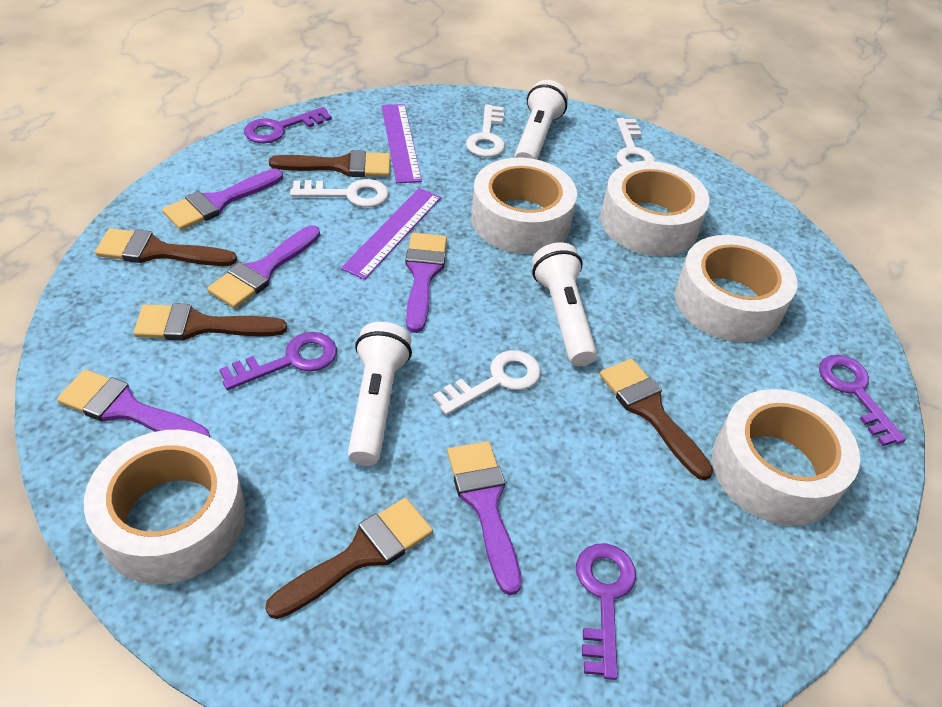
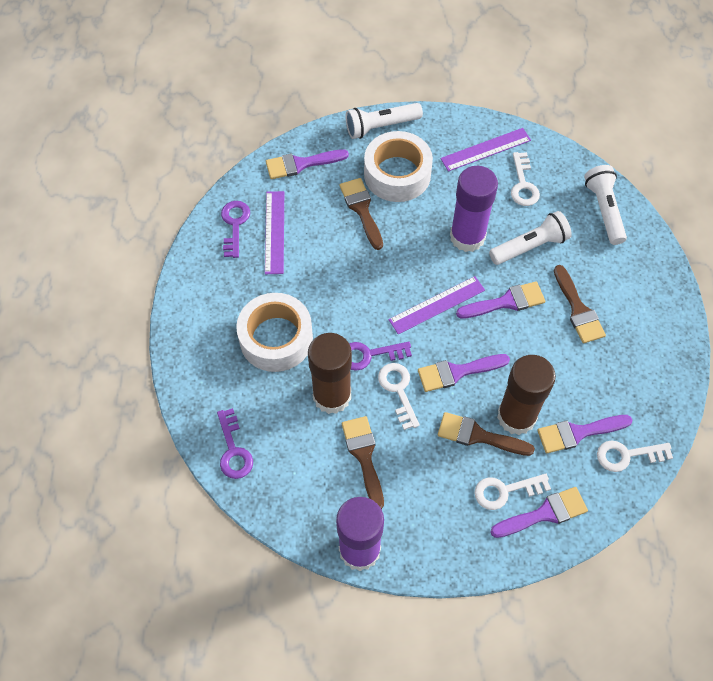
brown brush: 5 -> 4
brown glue stick: 0 -> 2
purple glue stick: 0 -> 2
purple key: 4 -> 3
purple ruler: 2 -> 3
white tape: 5 -> 2

